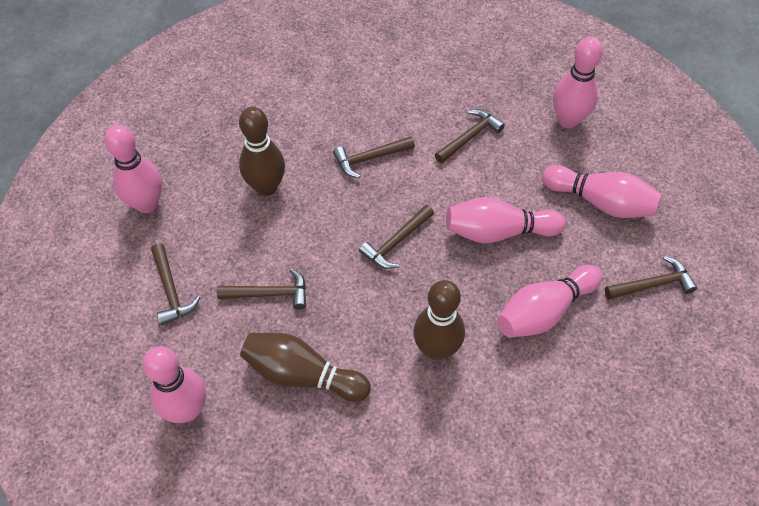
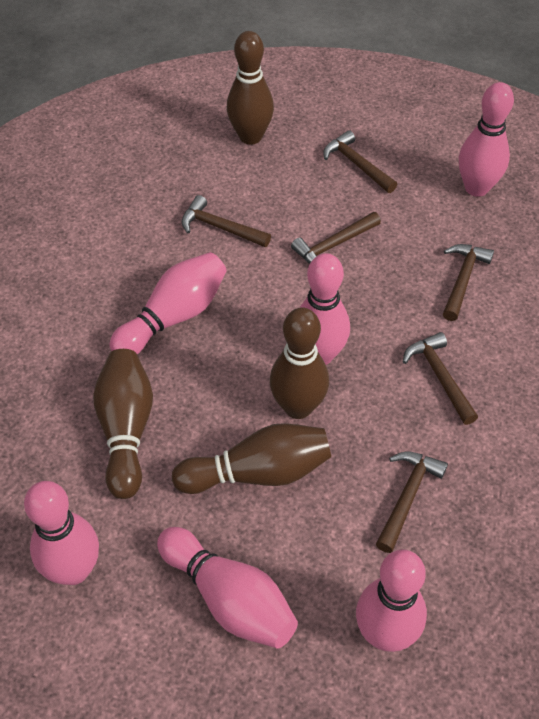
brown bowling pin: 3 -> 4

